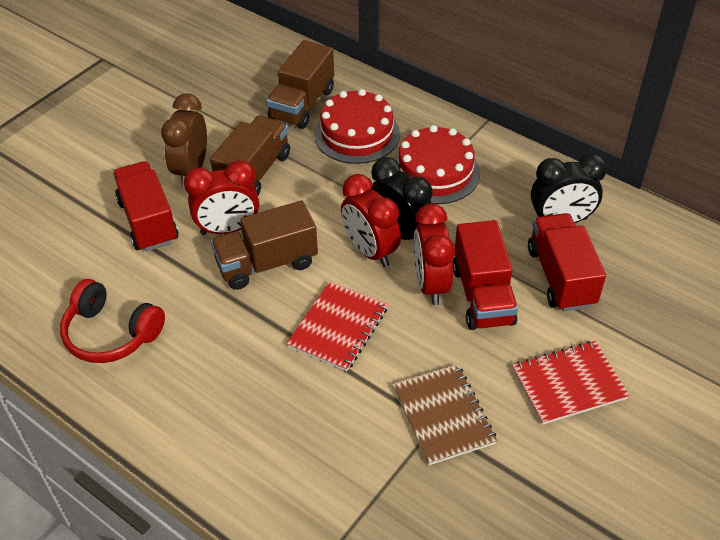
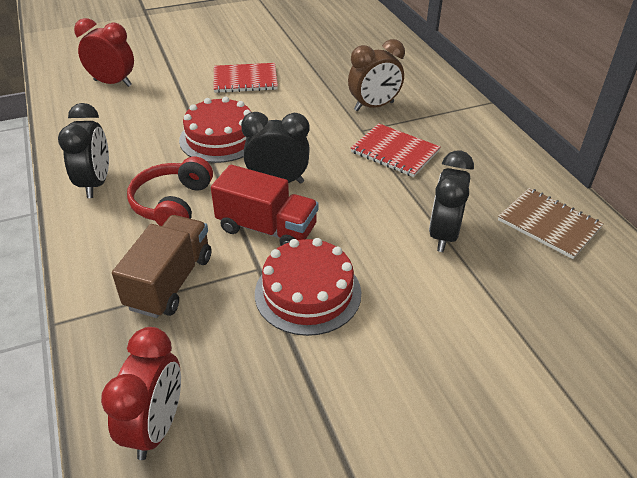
black clock: 2 -> 3
brown truck: 3 -> 1
red clock: 3 -> 2
red truck: 3 -> 1

